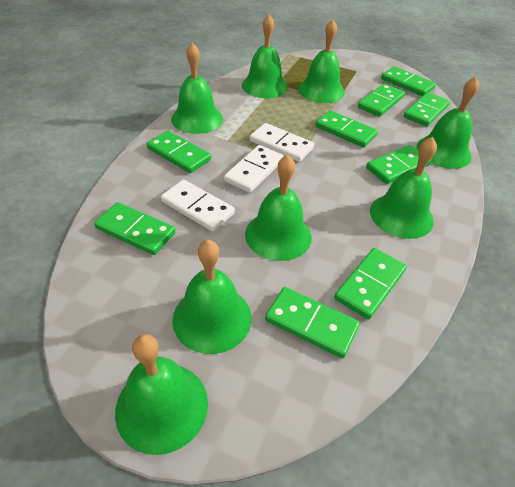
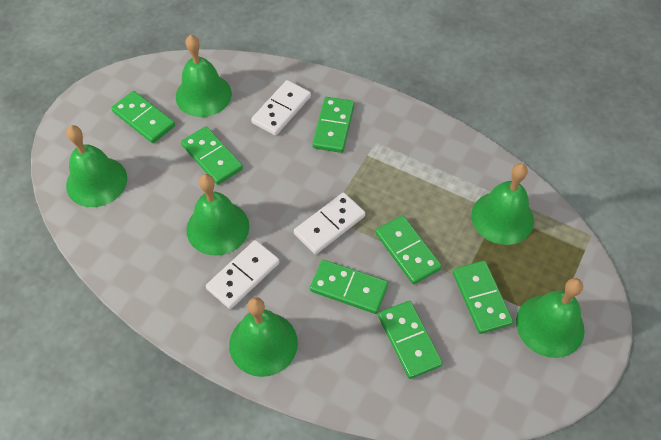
green bell: 8 -> 6
green domino: 9 -> 7

